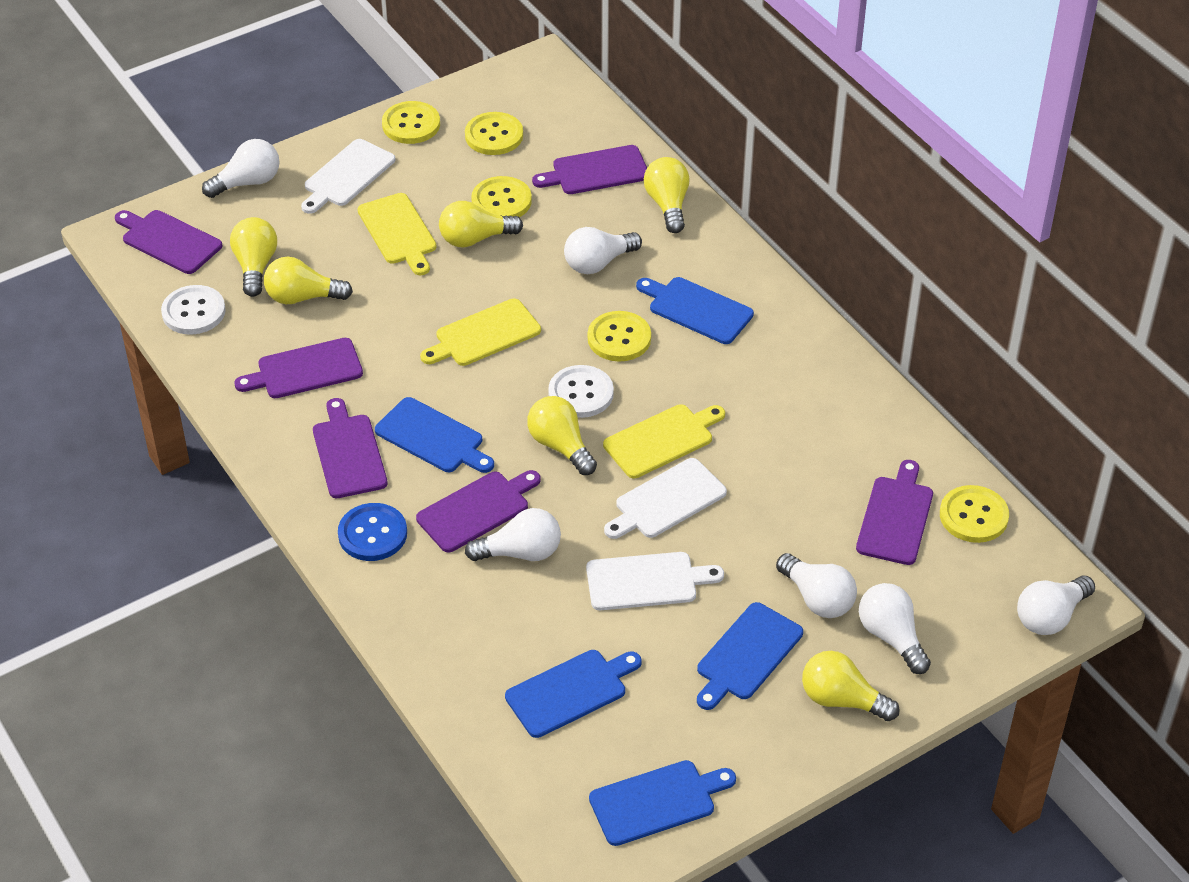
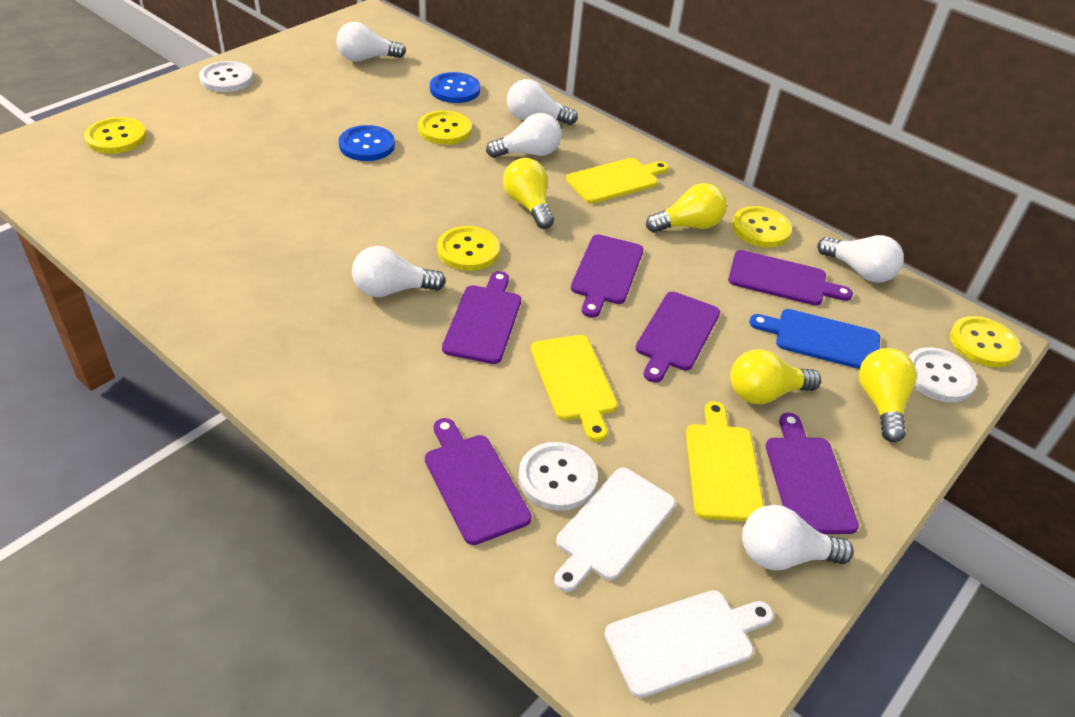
blue button: 1 -> 2
blue cutting board: 5 -> 1
white button: 2 -> 3
white cutting board: 3 -> 2
yellow light bulb: 6 -> 4

